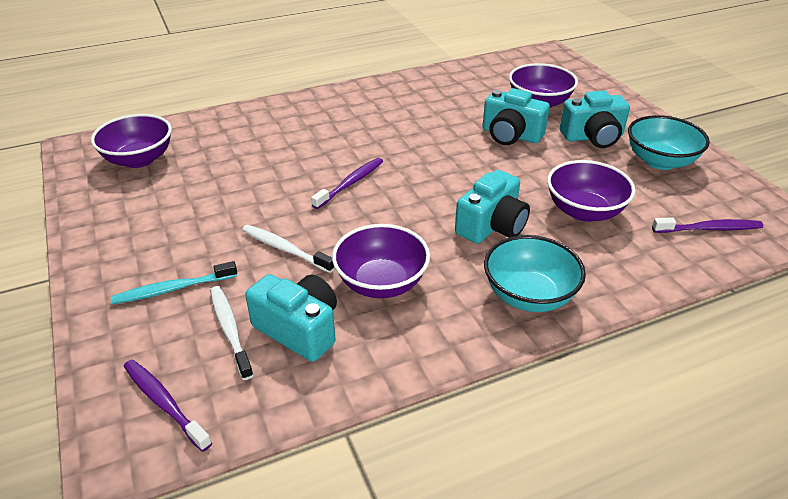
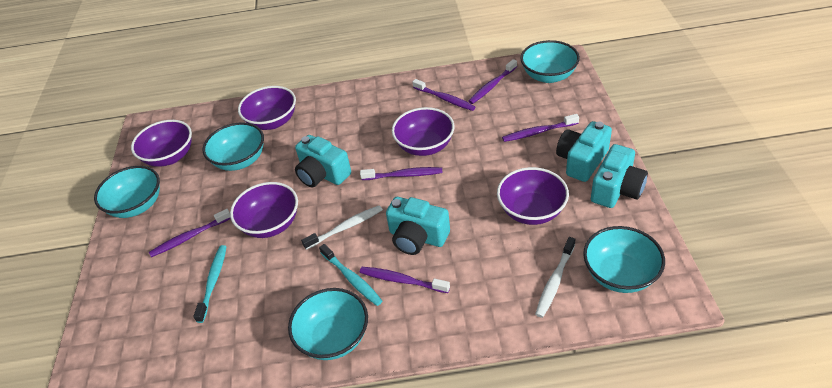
purple bowl: 4 -> 5
purple toothbrush: 3 -> 6
turquoise bowl: 2 -> 5
turquoise toothbrush: 1 -> 2

